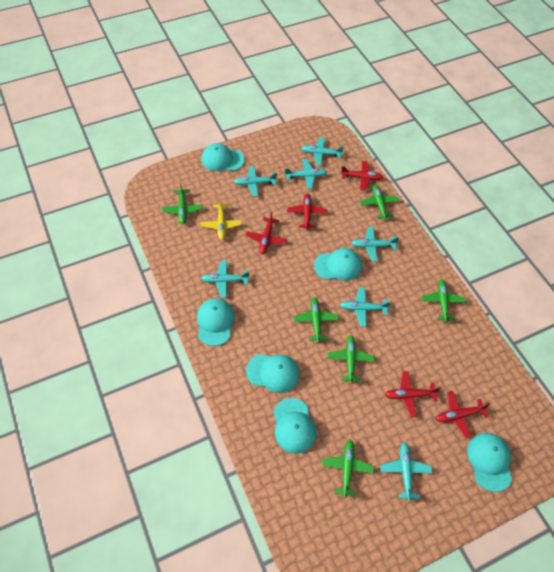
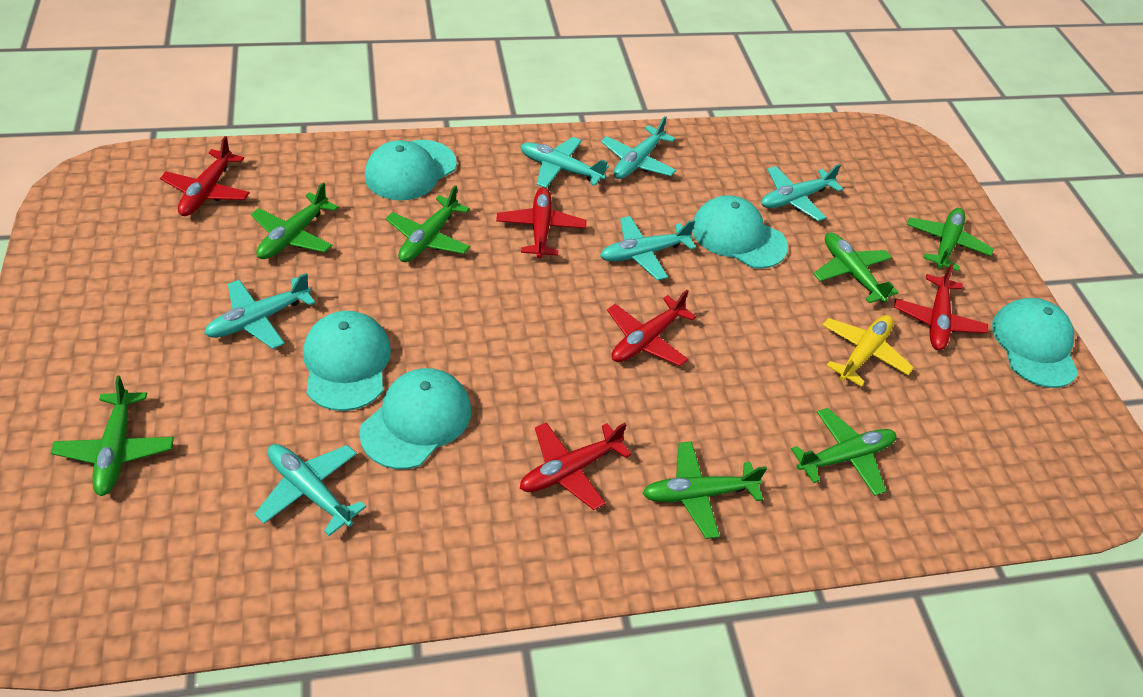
green plane: 6 -> 7
turquoise cap: 6 -> 5
turquoise plane: 7 -> 6

